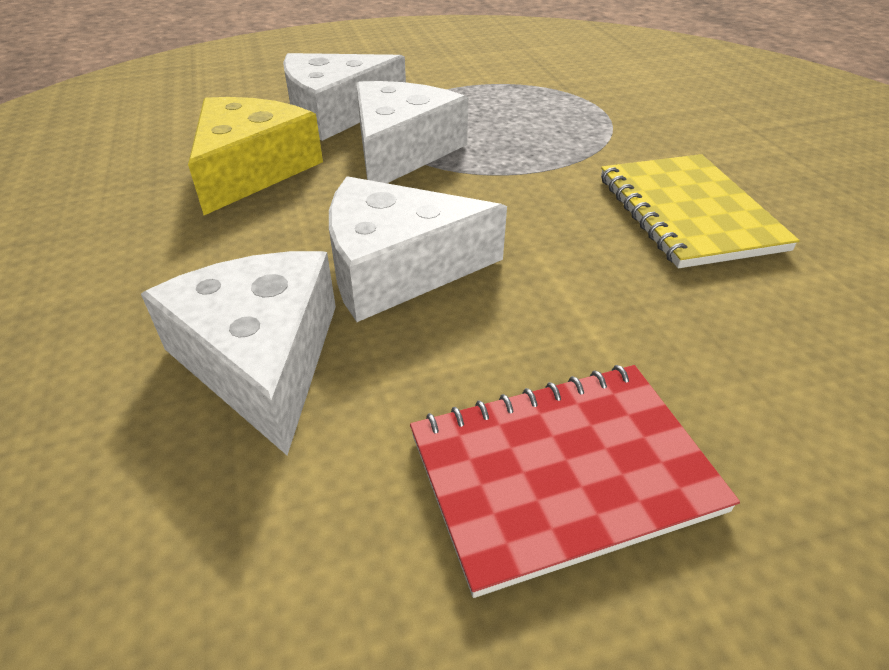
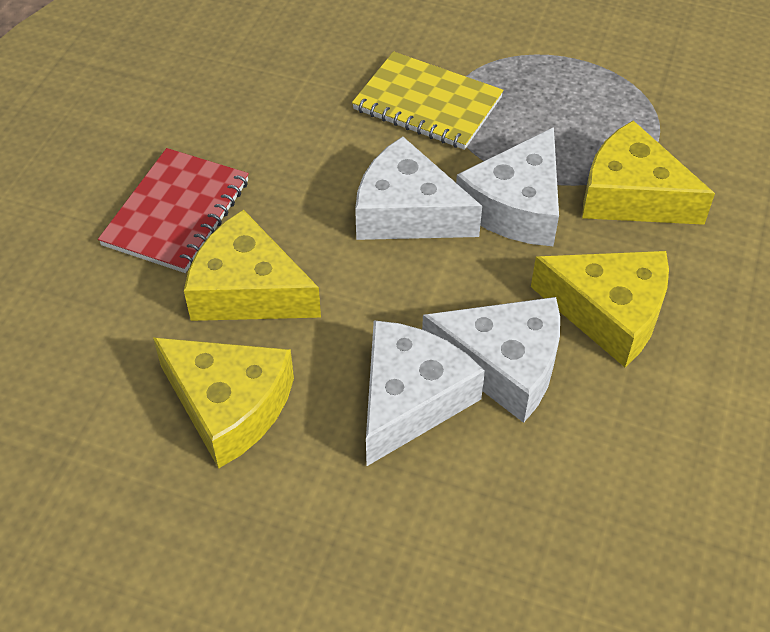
yellow cheese: 1 -> 4

